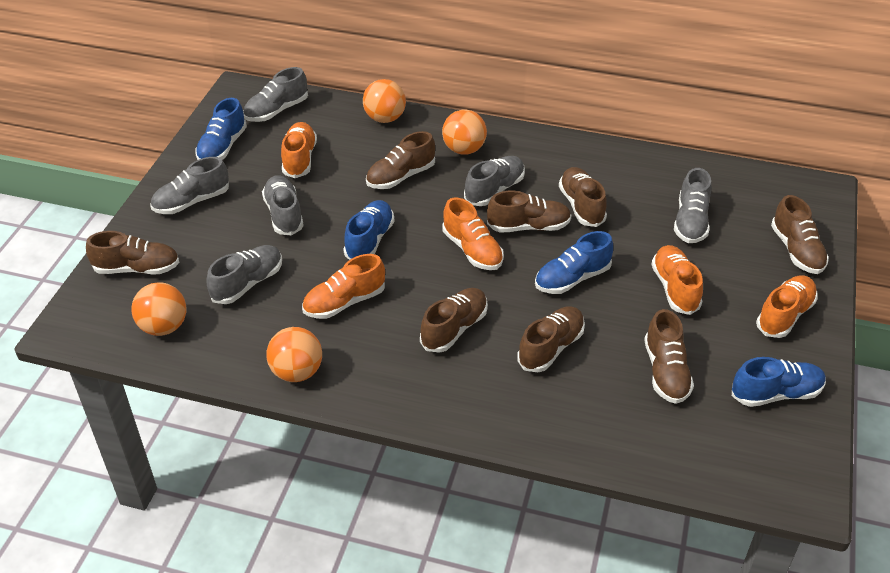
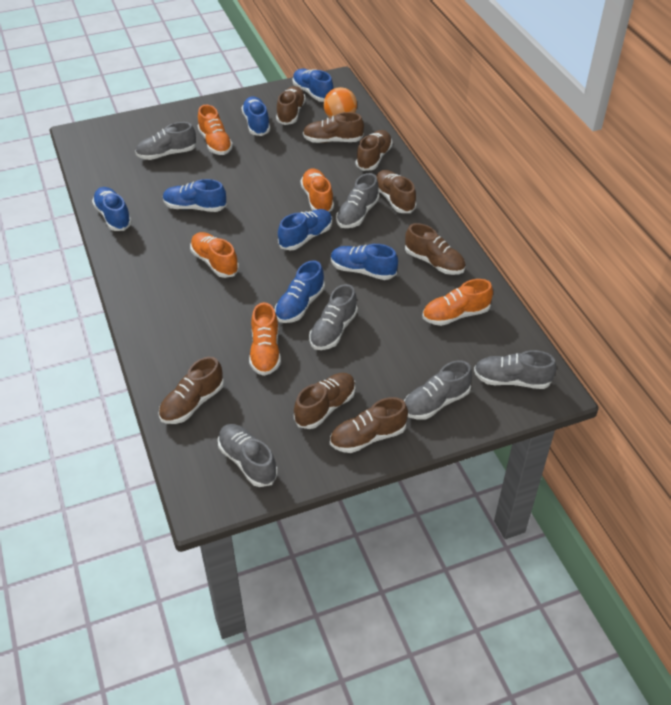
blue shoe: 4 -> 7
orange ball: 4 -> 1

